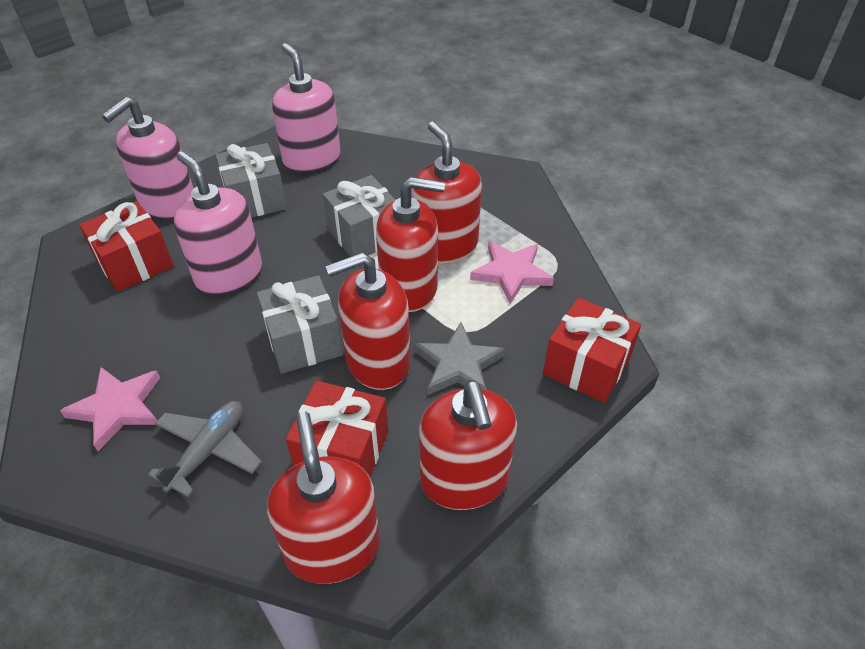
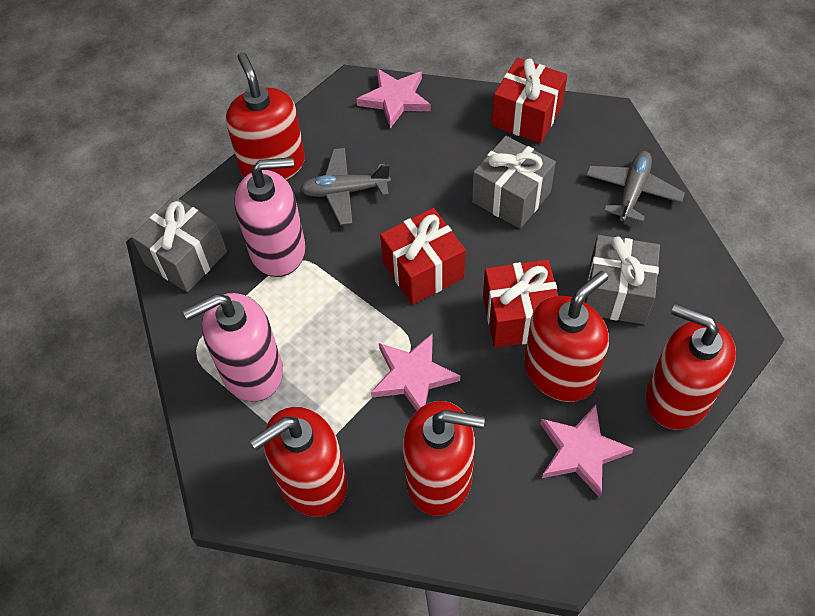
grey plane: 1 -> 2
grey star: 1 -> 0
pink soap dispenser: 3 -> 2
pink star: 2 -> 3

